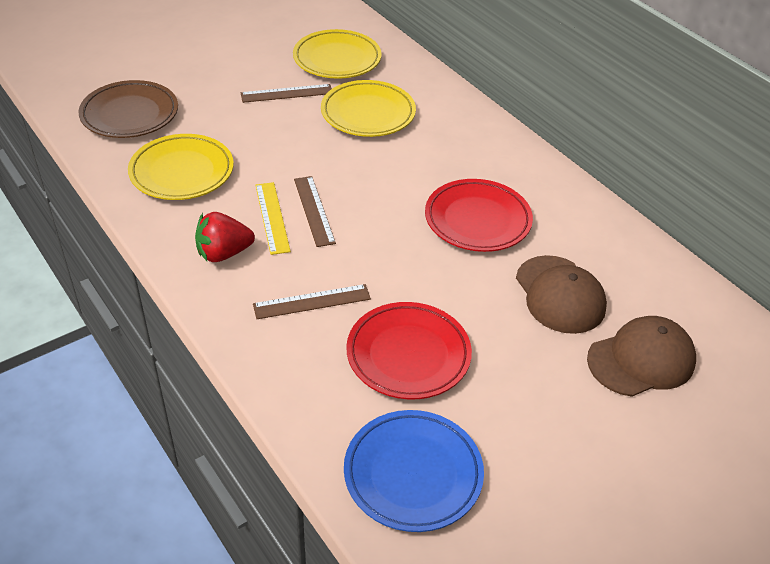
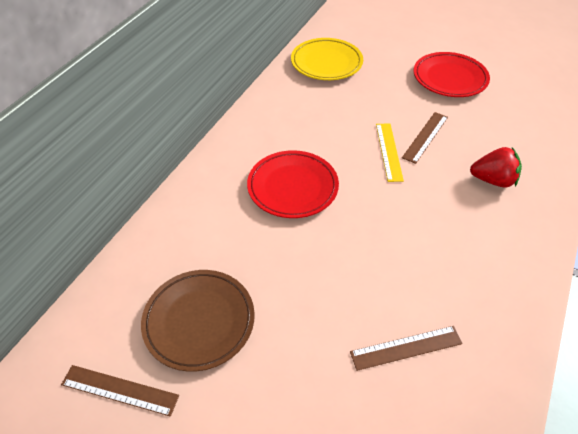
blue plate: 1 -> 0
brown cap: 2 -> 0
yellow plate: 3 -> 1

